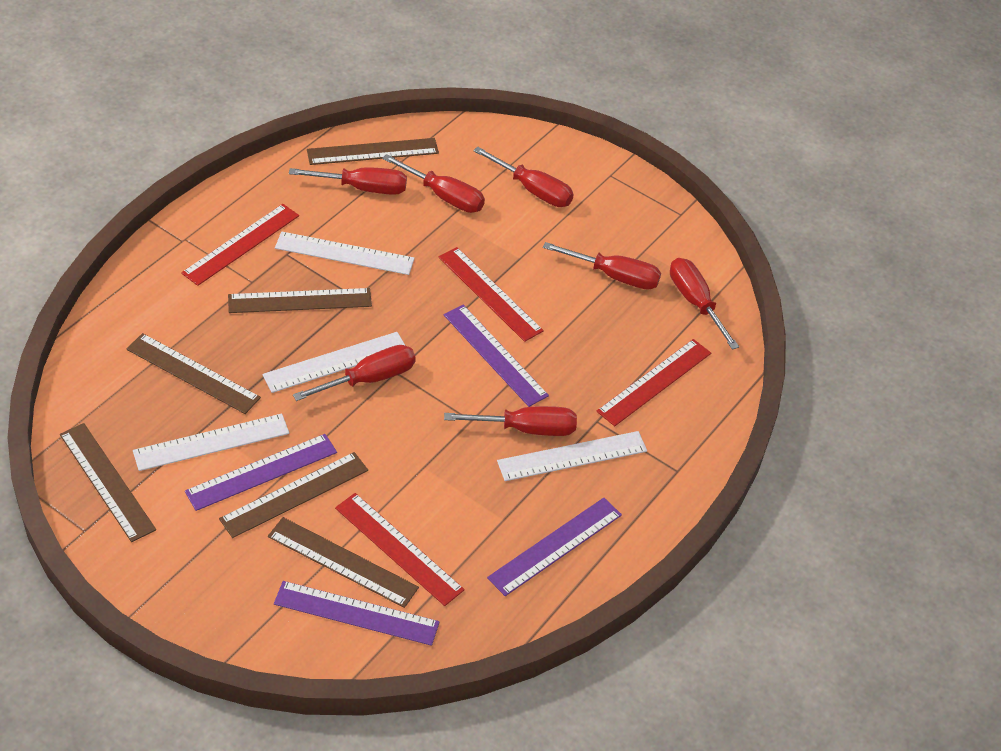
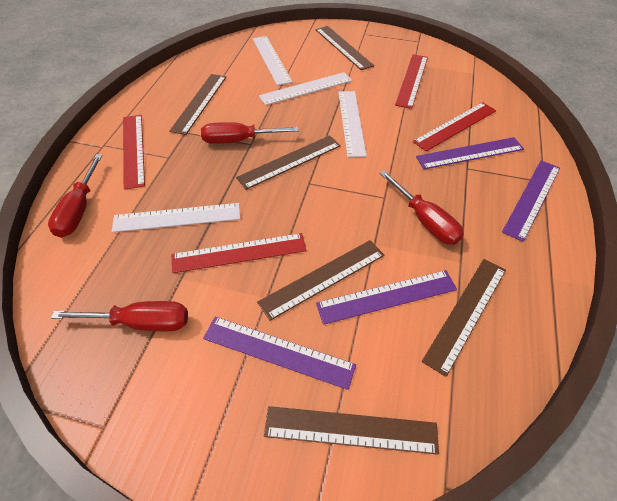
red screwdriver: 7 -> 4

